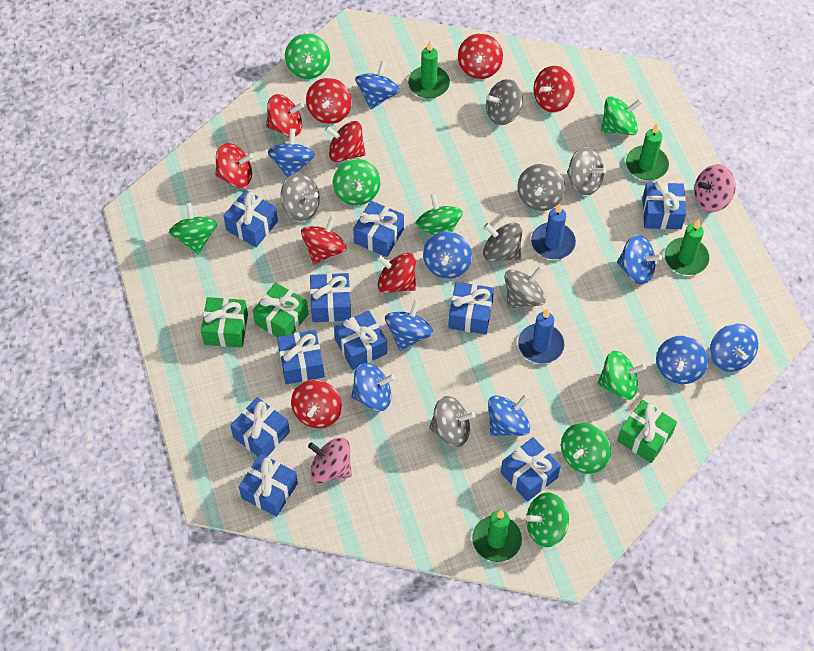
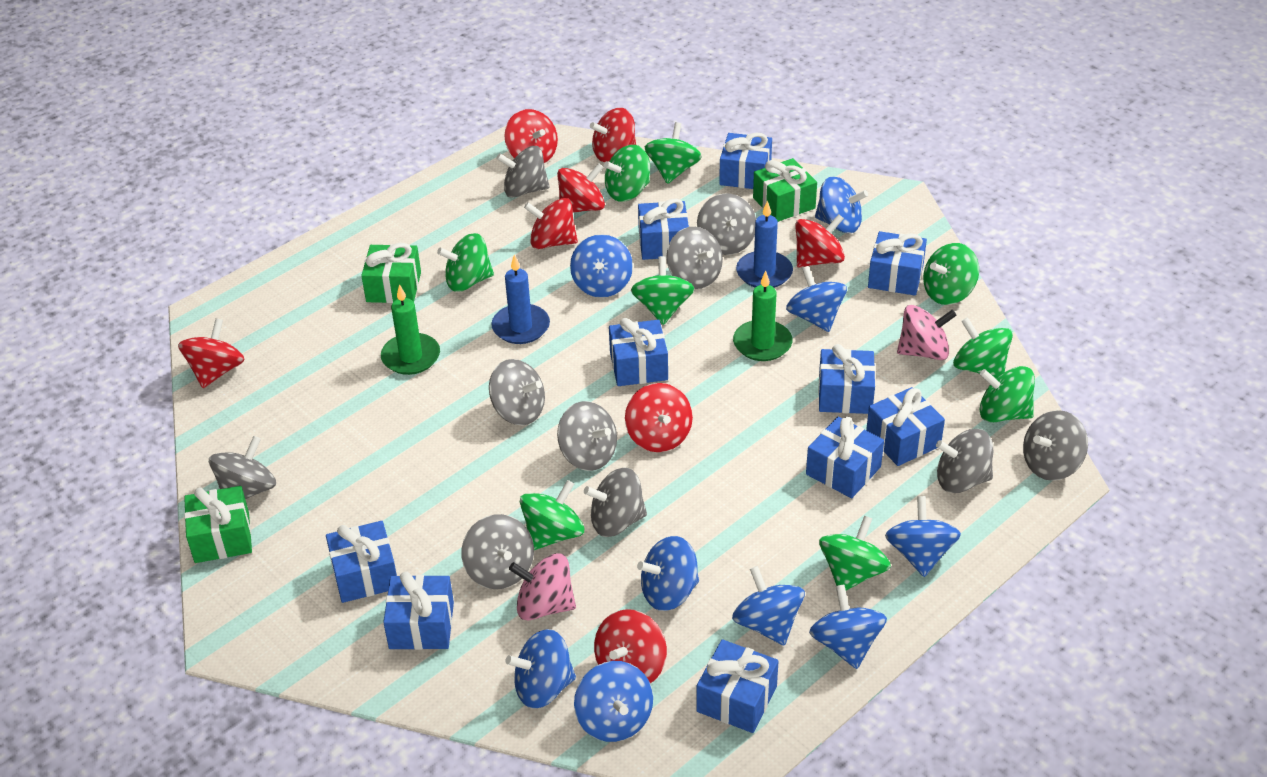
green candle: 4 -> 2
green spinning top: 8 -> 9
grey spinning top: 7 -> 10
red spinning top: 9 -> 8

